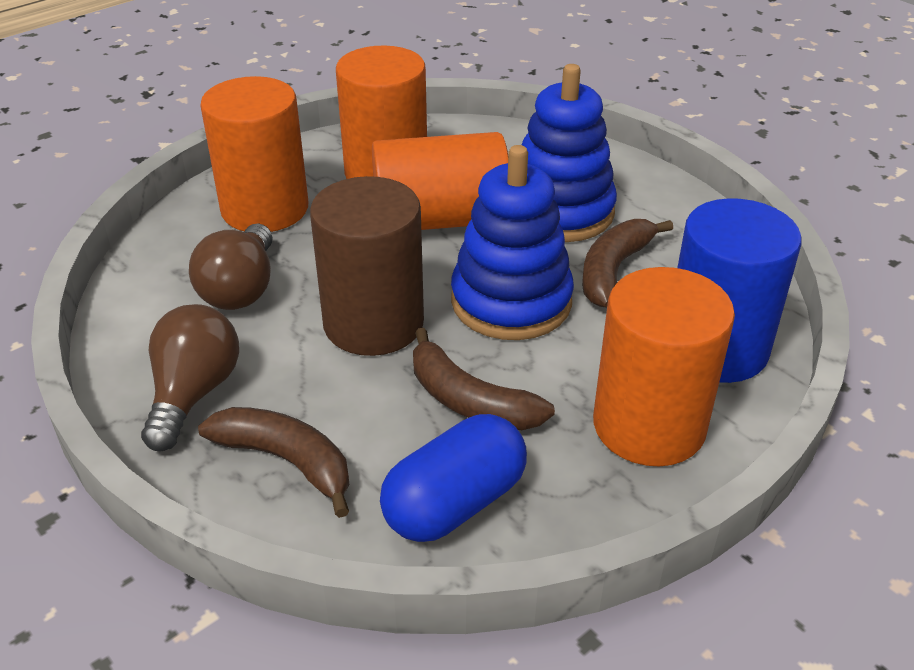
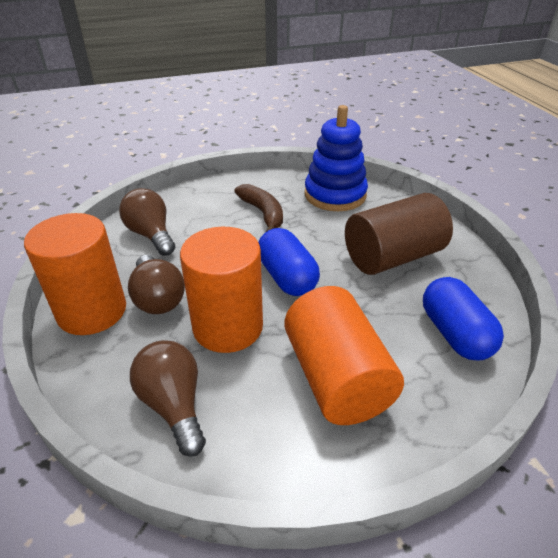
blue capsule: 1 -> 2
blue cylinder: 1 -> 0
blue stacking toy: 2 -> 1
brown banana: 3 -> 1
brown light bulb: 2 -> 3
orange cylinder: 4 -> 3

